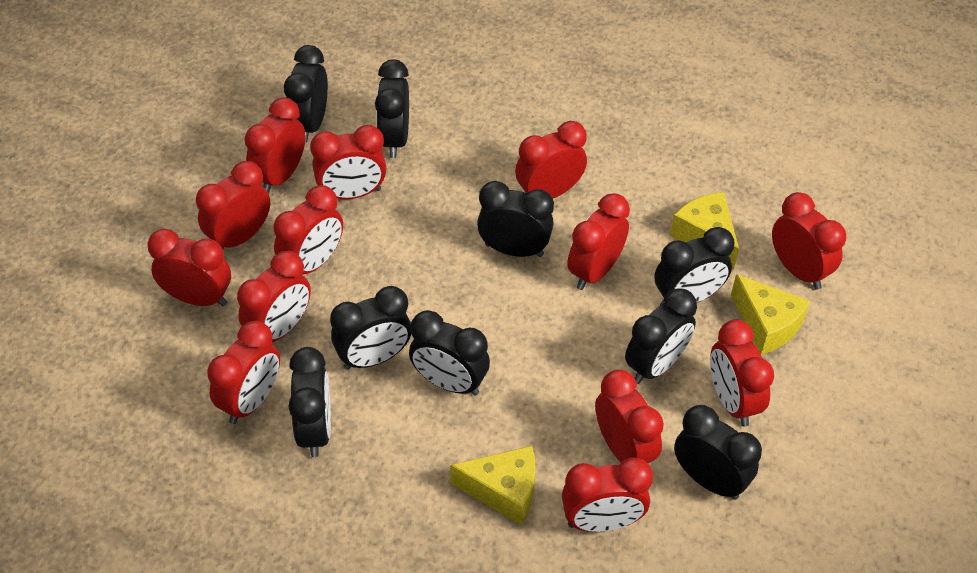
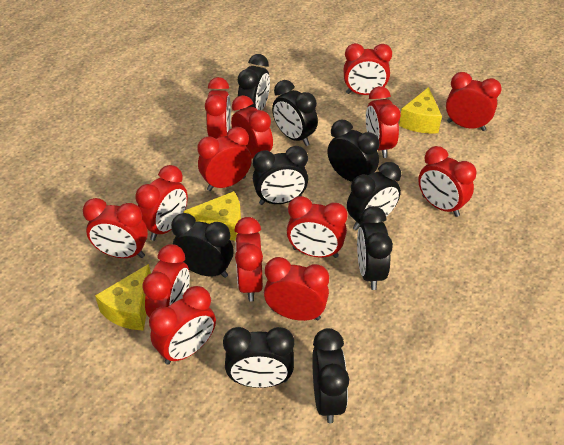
red clock: 13 -> 14

